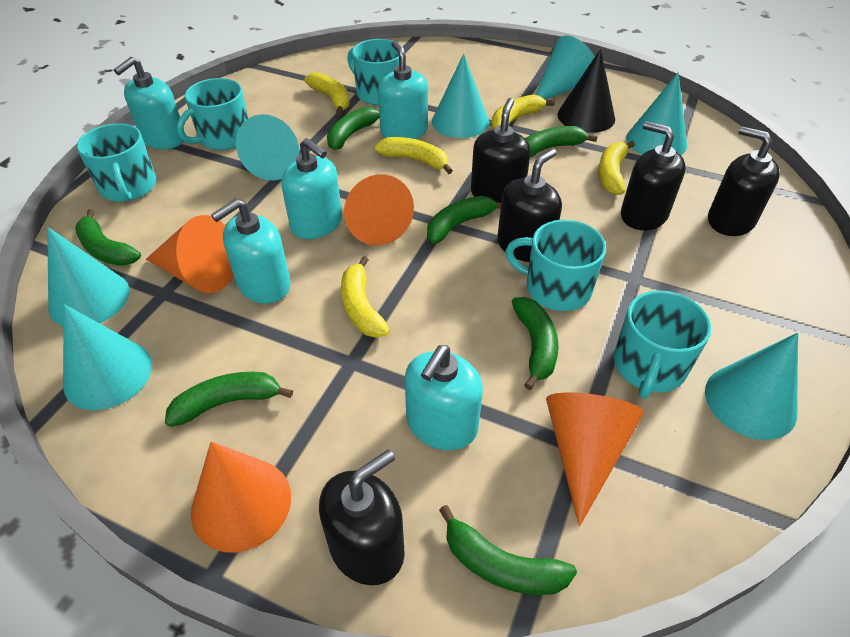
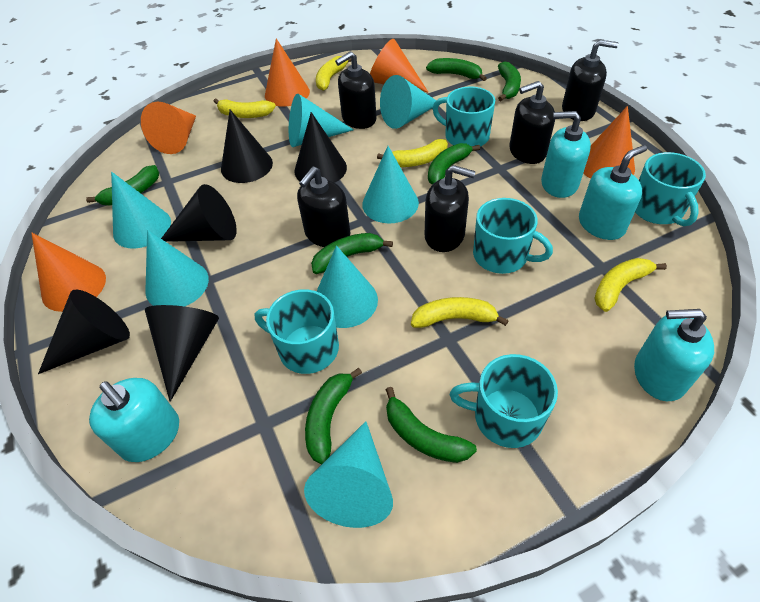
black cone: 1 -> 5
orange cone: 4 -> 5
turquoise soap dispenser: 5 -> 4

